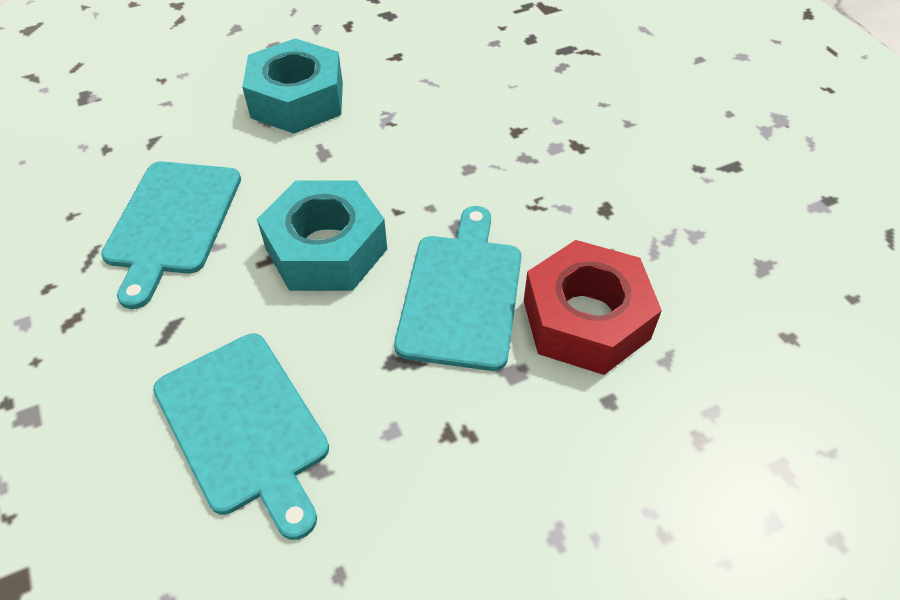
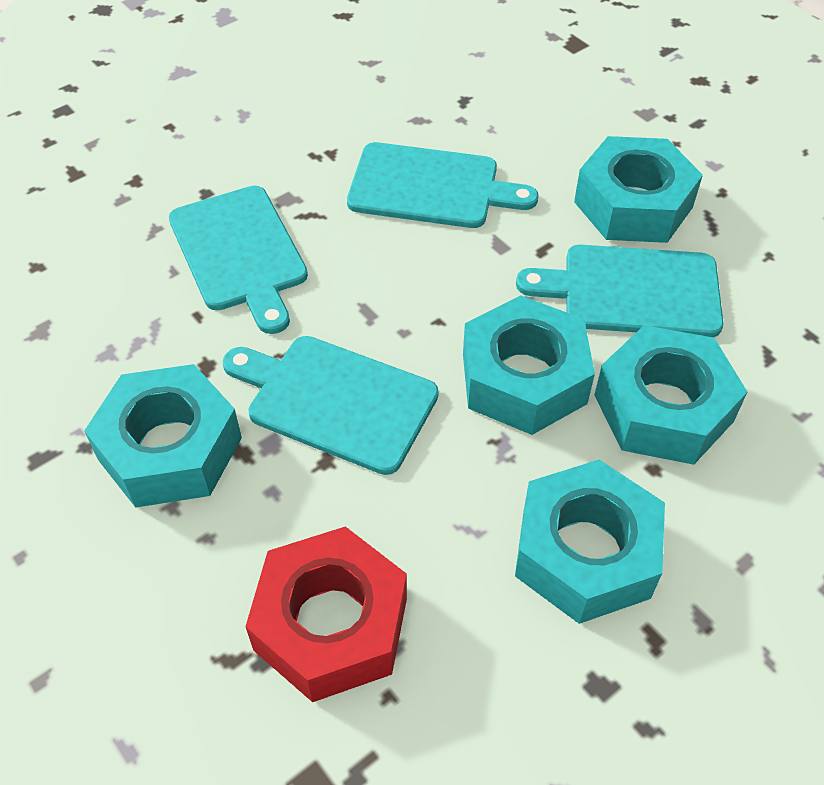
turquoise cutting board: 3 -> 4
turquoise nut: 2 -> 5

